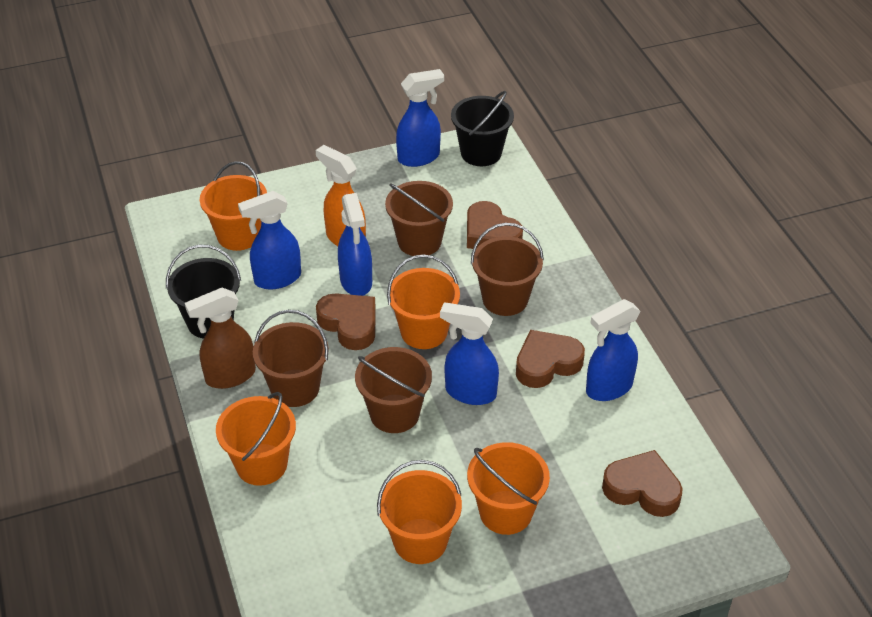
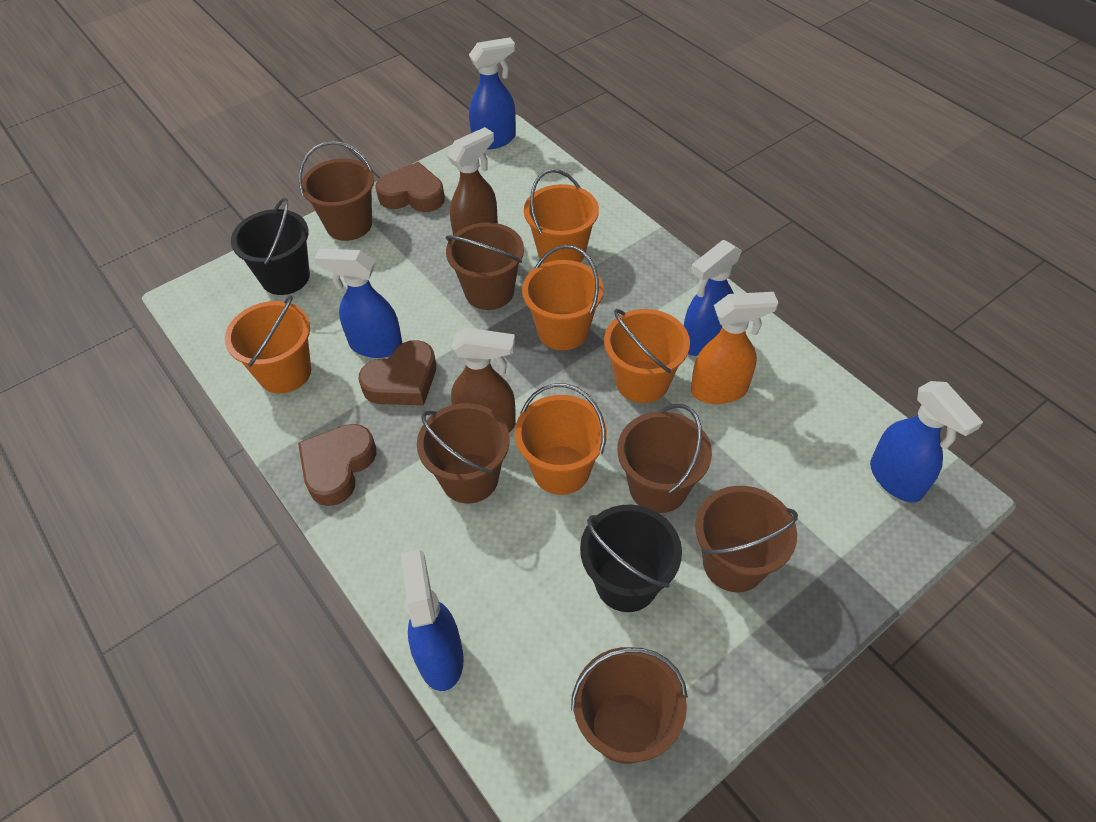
brown bucket: 4 -> 6
brown heart: 4 -> 3
brown spray bottle: 1 -> 2

